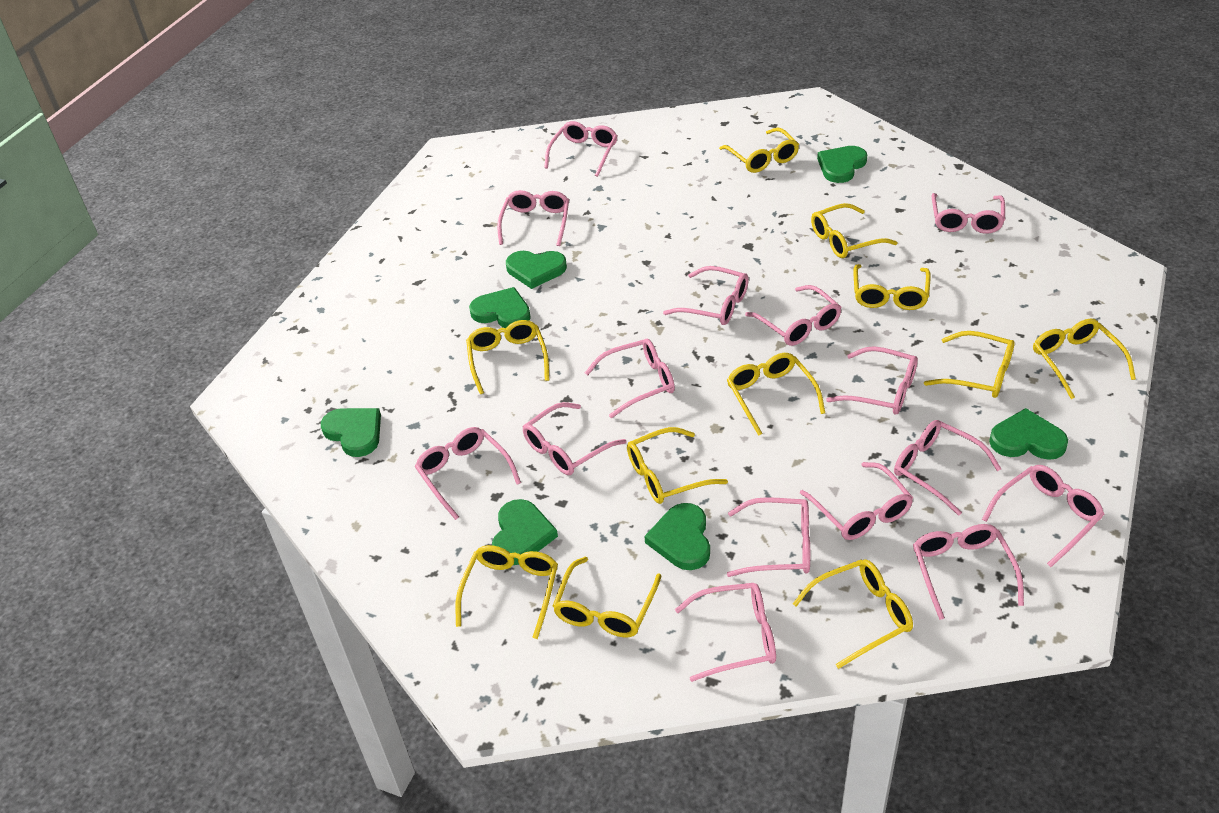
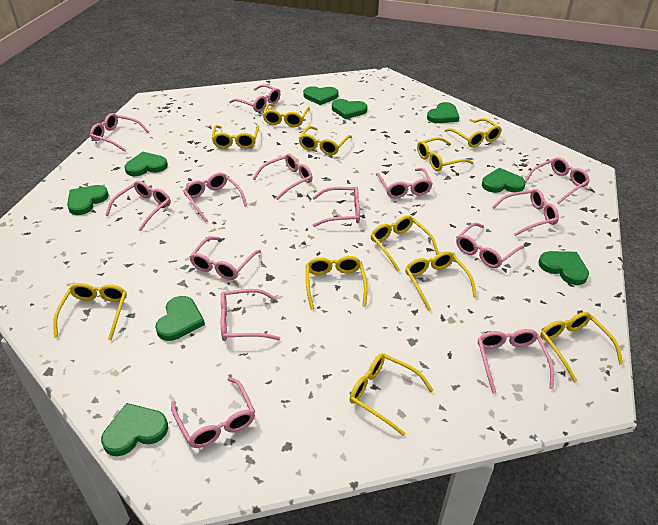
green heart: 7 -> 9
pink glasses: 15 -> 14

